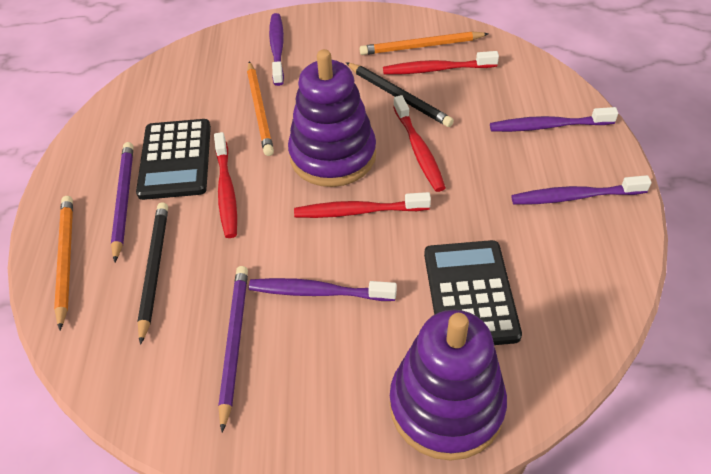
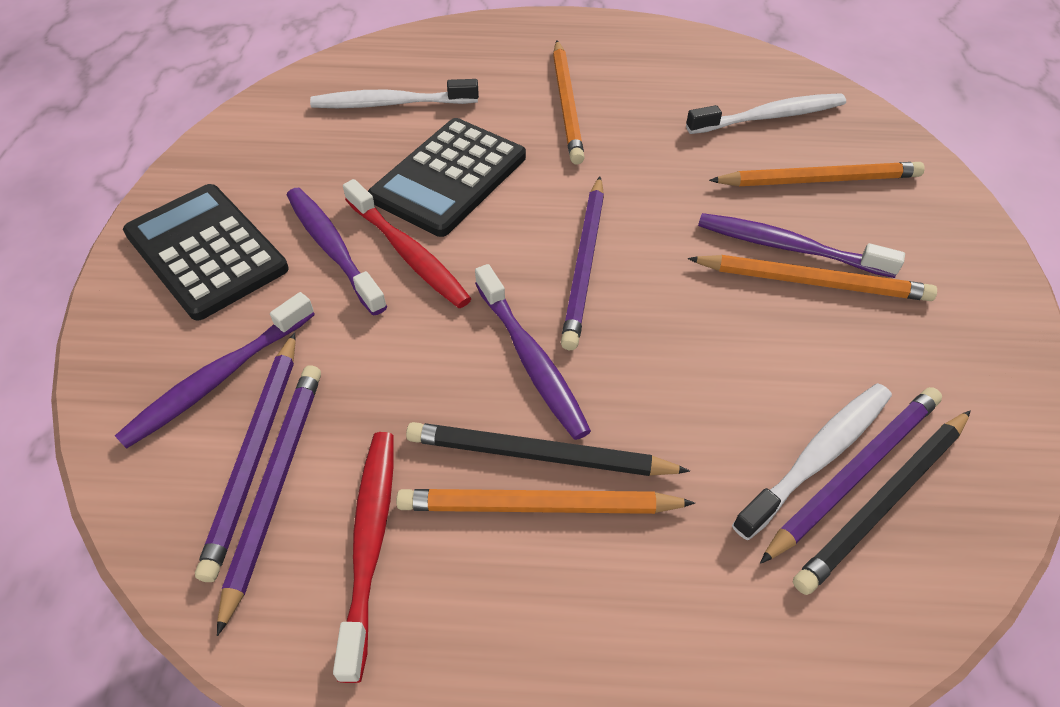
orange pencil: 3 -> 4
purple pencil: 2 -> 4
purple stacking toy: 2 -> 0
red toothbrush: 4 -> 2
white toothbrush: 0 -> 3

